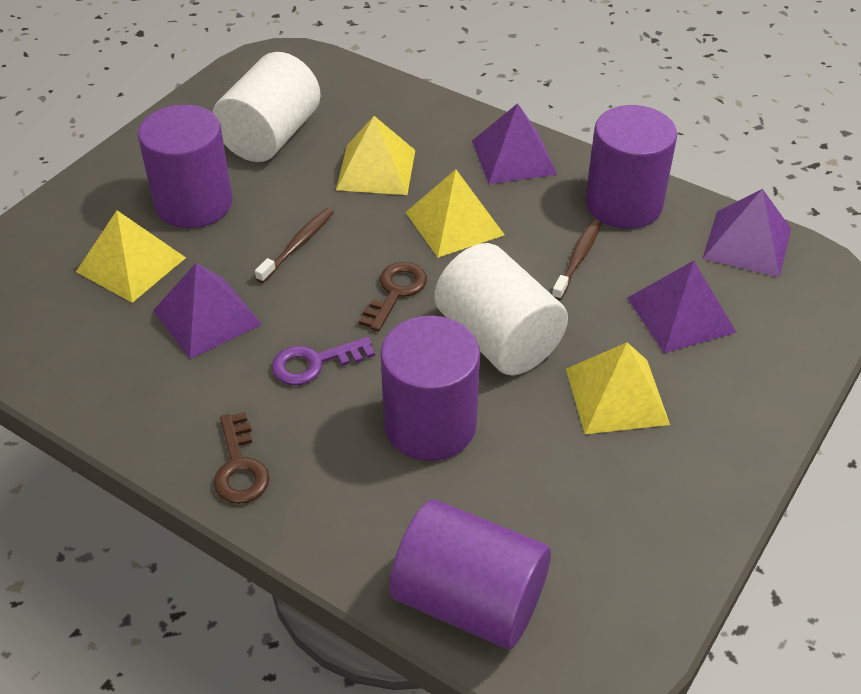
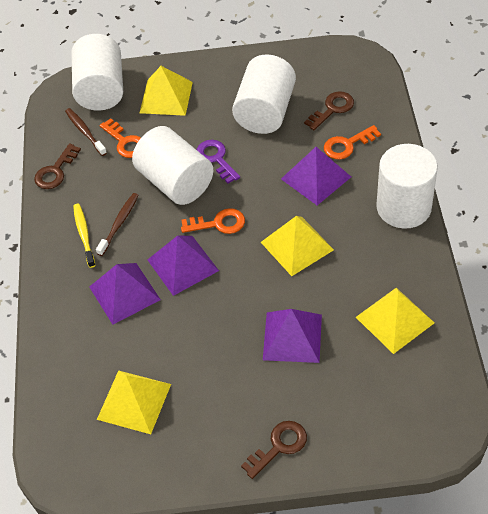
brown key: 2 -> 3
orange key: 0 -> 3
purple cylinder: 4 -> 0
white cylinder: 2 -> 4
yellow toothbrush: 0 -> 1

